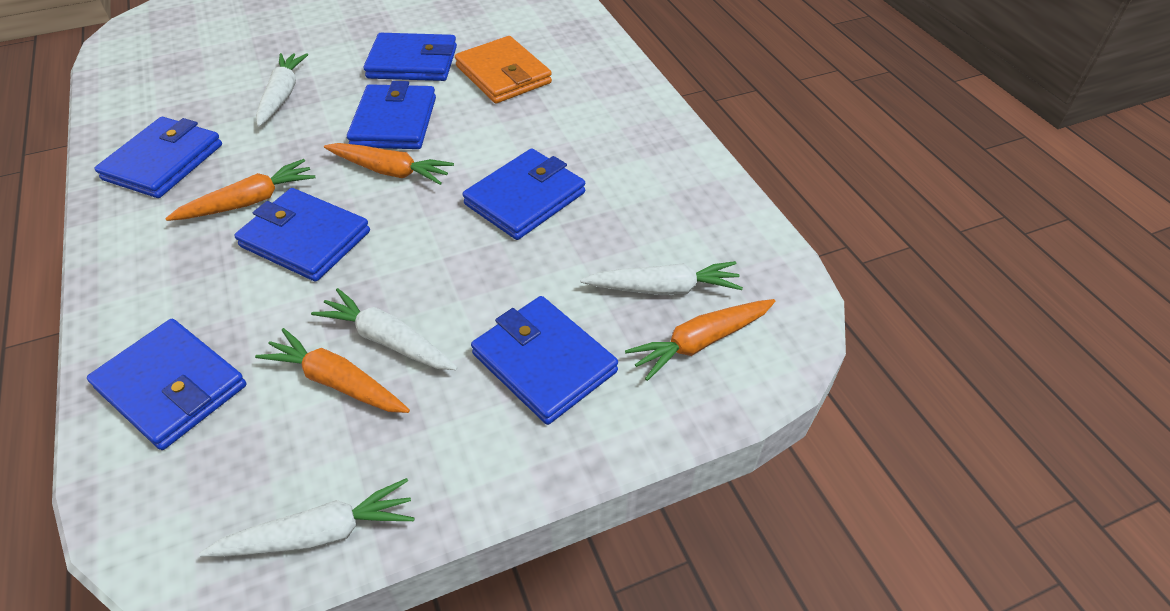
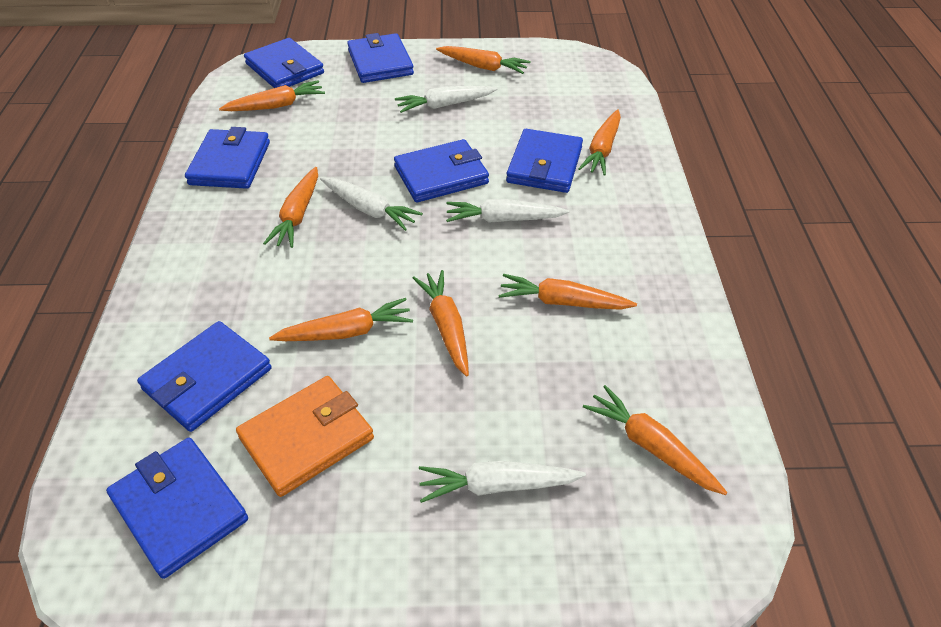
orange carrot: 4 -> 8

